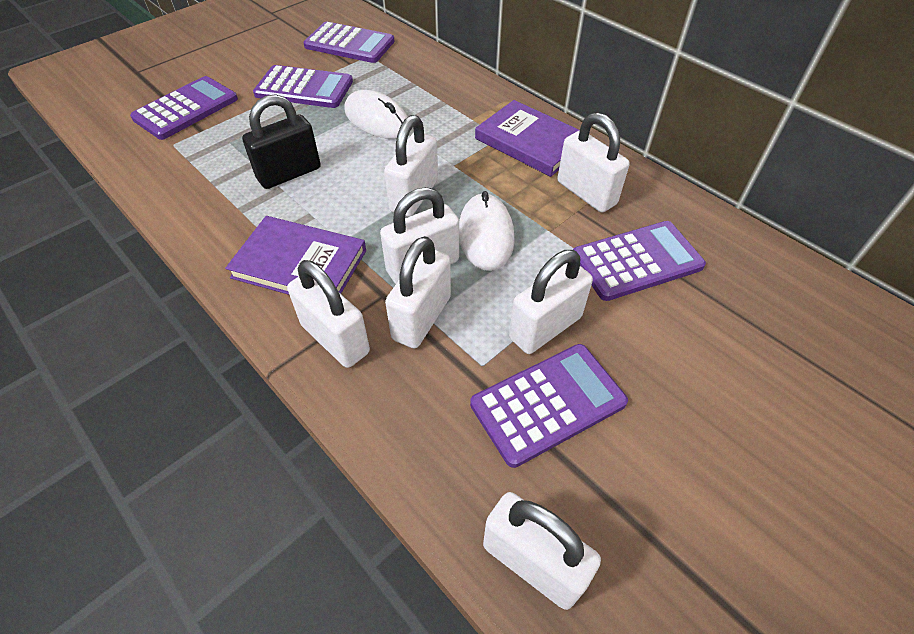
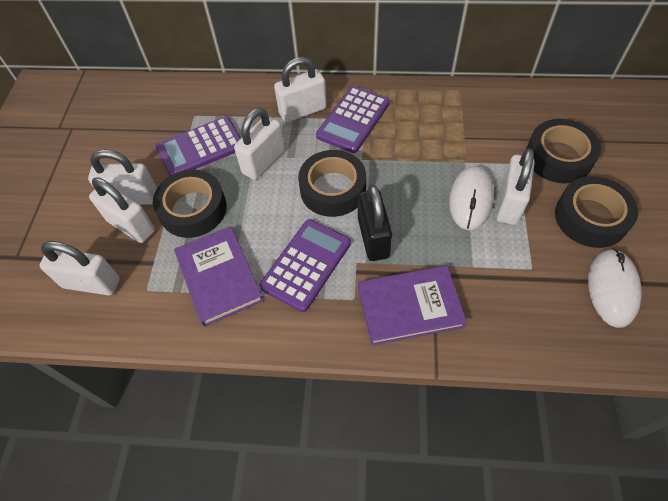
black tape: 0 -> 4
purple calculator: 5 -> 3
white padlock: 7 -> 6

